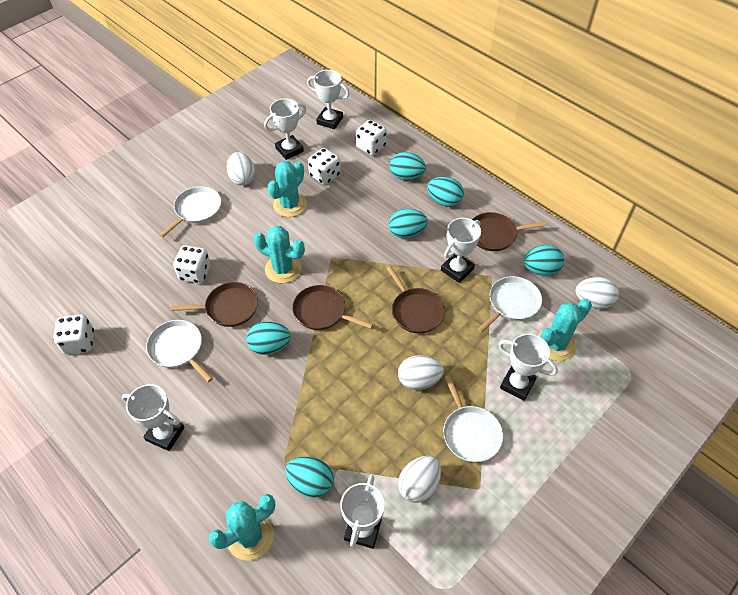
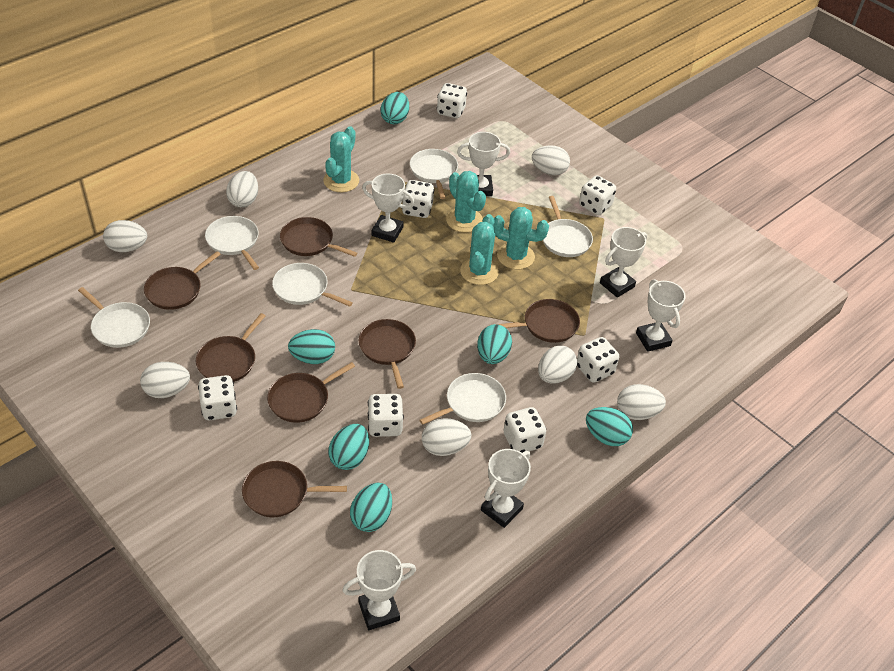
brown pan: 4 -> 7
white dice: 4 -> 7
white egg: 4 -> 7
white pan: 4 -> 6

